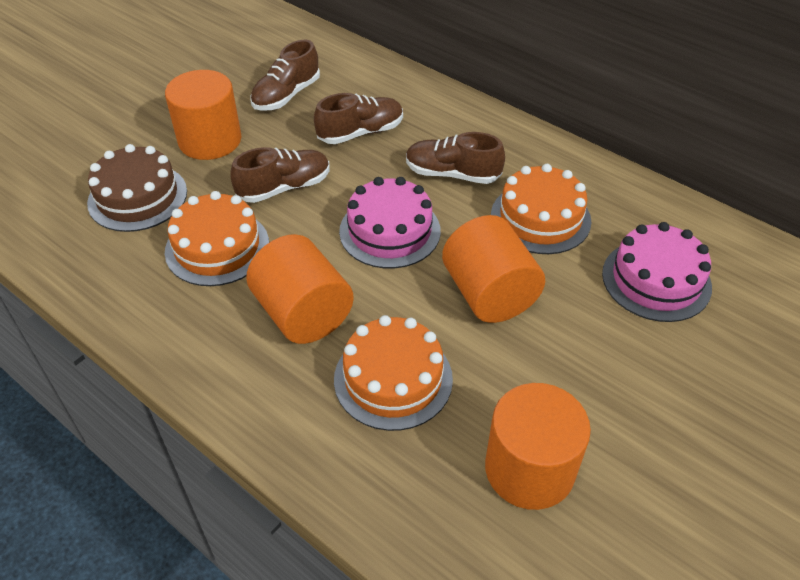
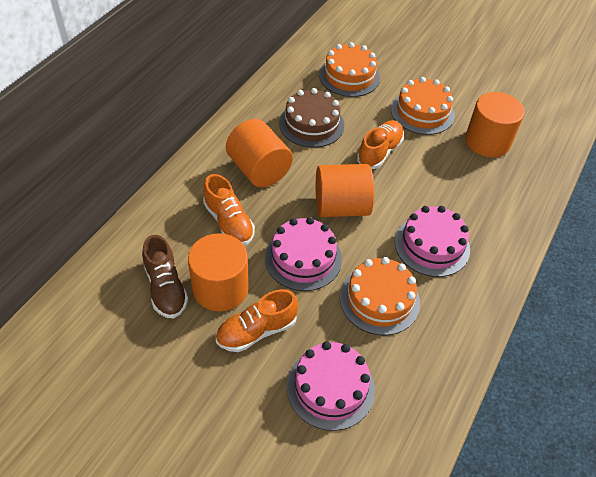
brown shoe: 4 -> 1
orange shoe: 0 -> 3
pink cake: 2 -> 3

